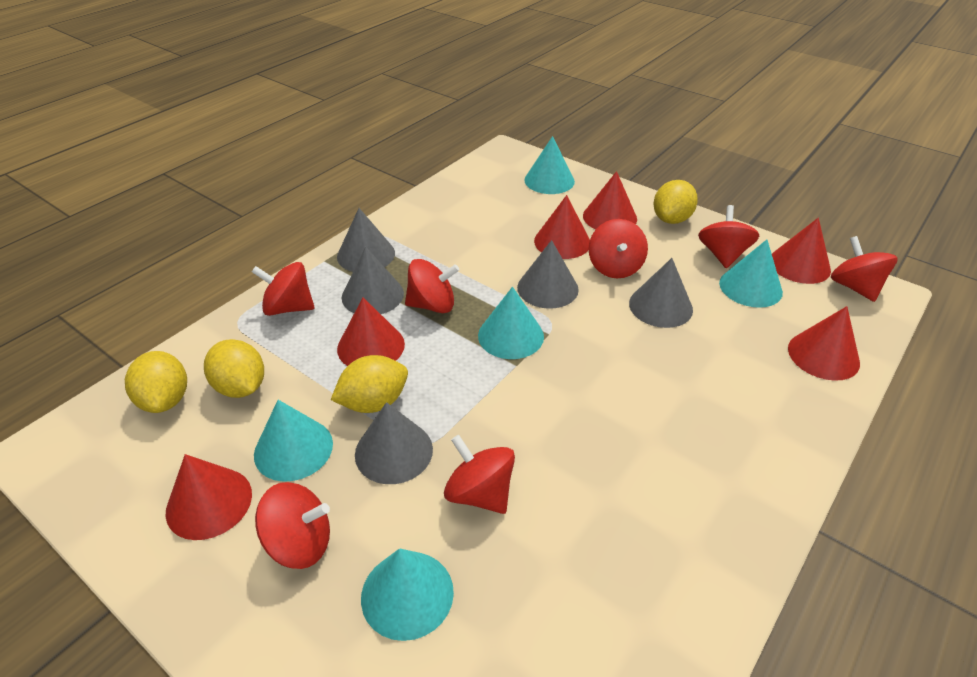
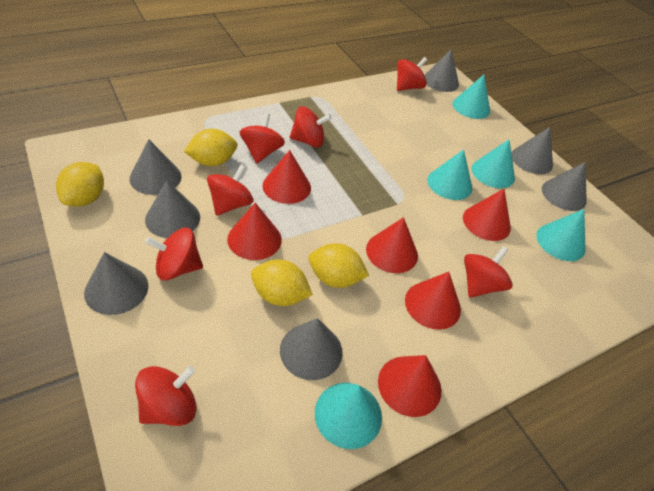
grey cone: 5 -> 7

